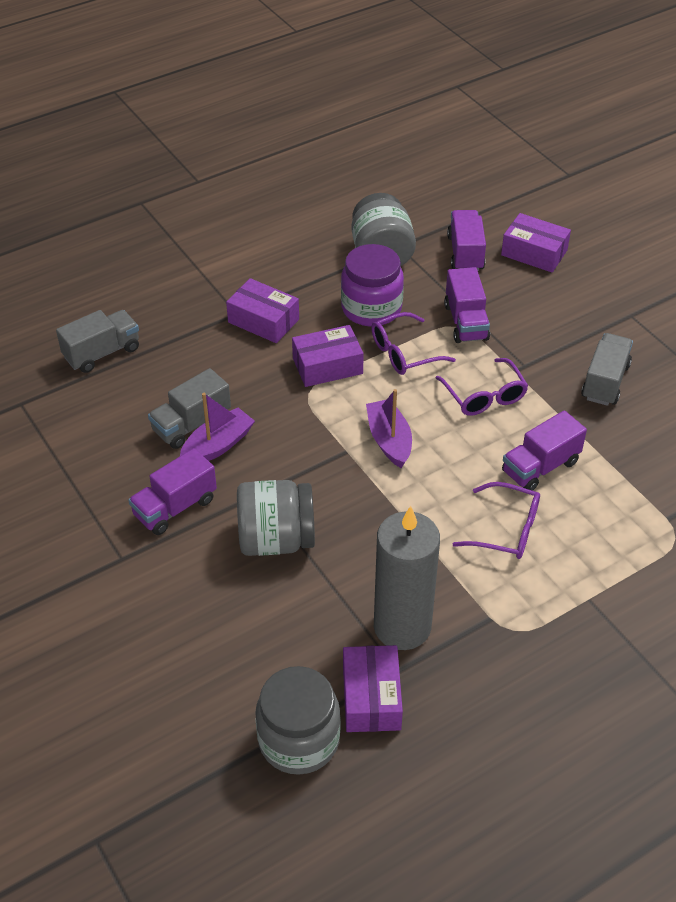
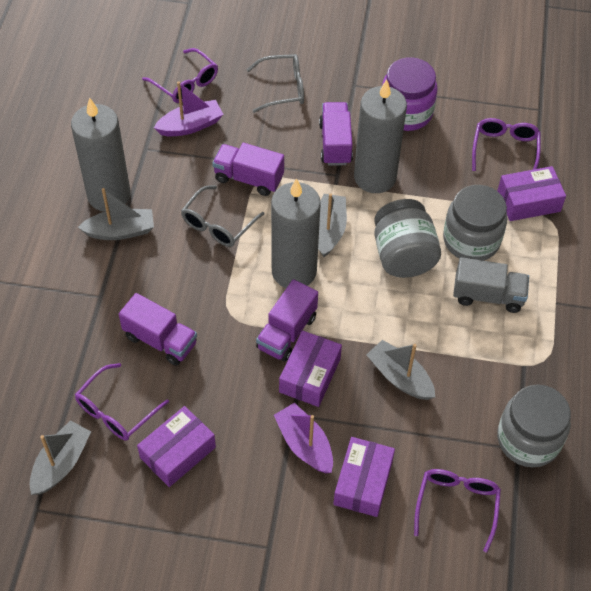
grey boat: 0 -> 4
grey candle: 1 -> 3
grey glasses: 0 -> 2
grey truck: 3 -> 1
purple glasses: 3 -> 4

